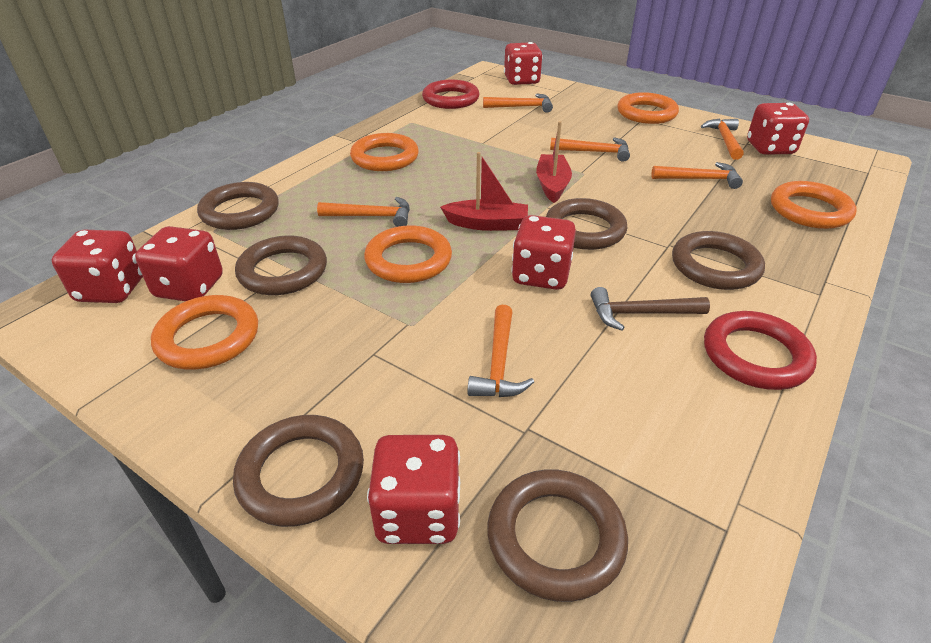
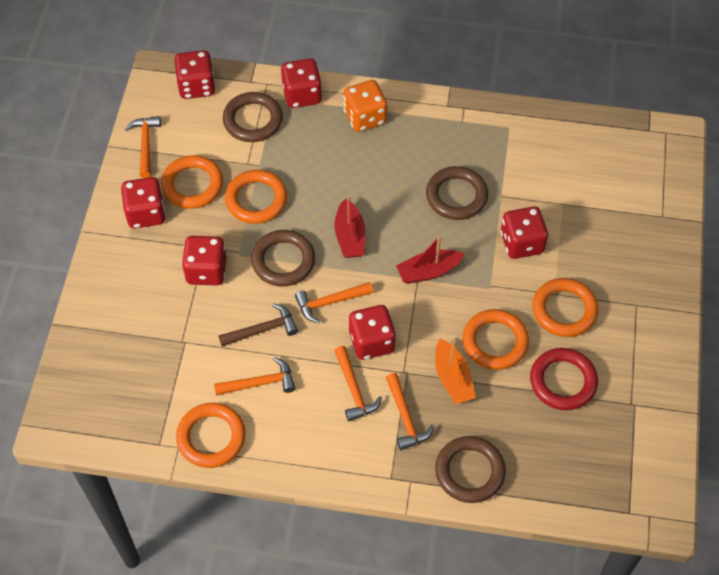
brown ring: 6 -> 4
orange boat: 0 -> 1
orange dice: 0 -> 1
orange hammer: 6 -> 5
red ring: 2 -> 1

